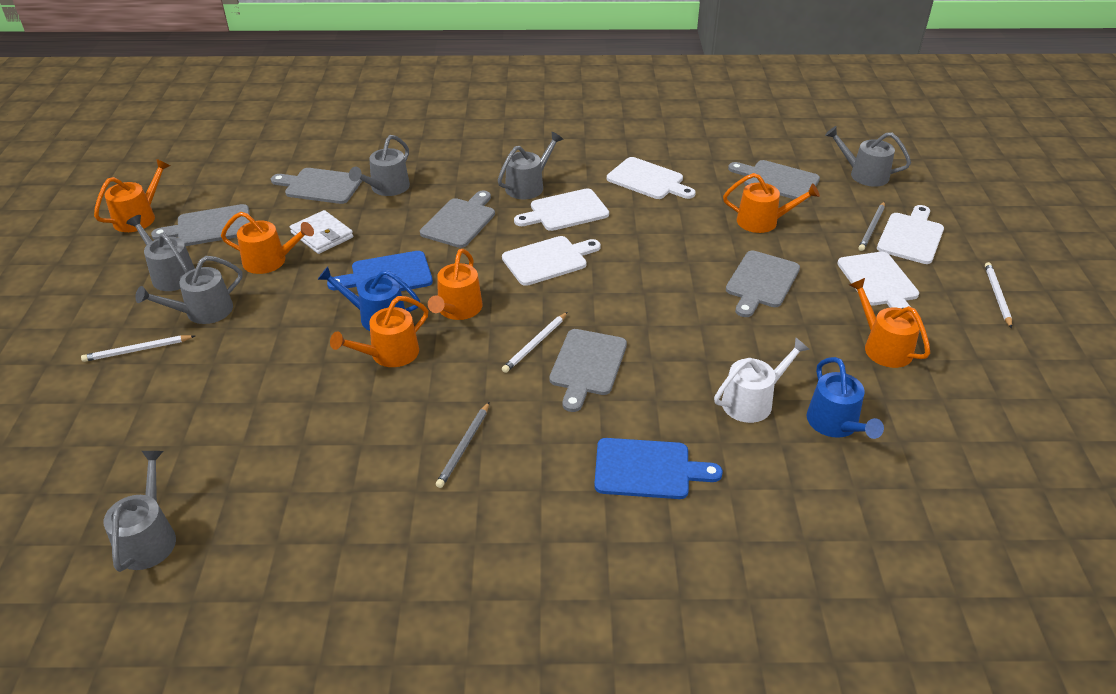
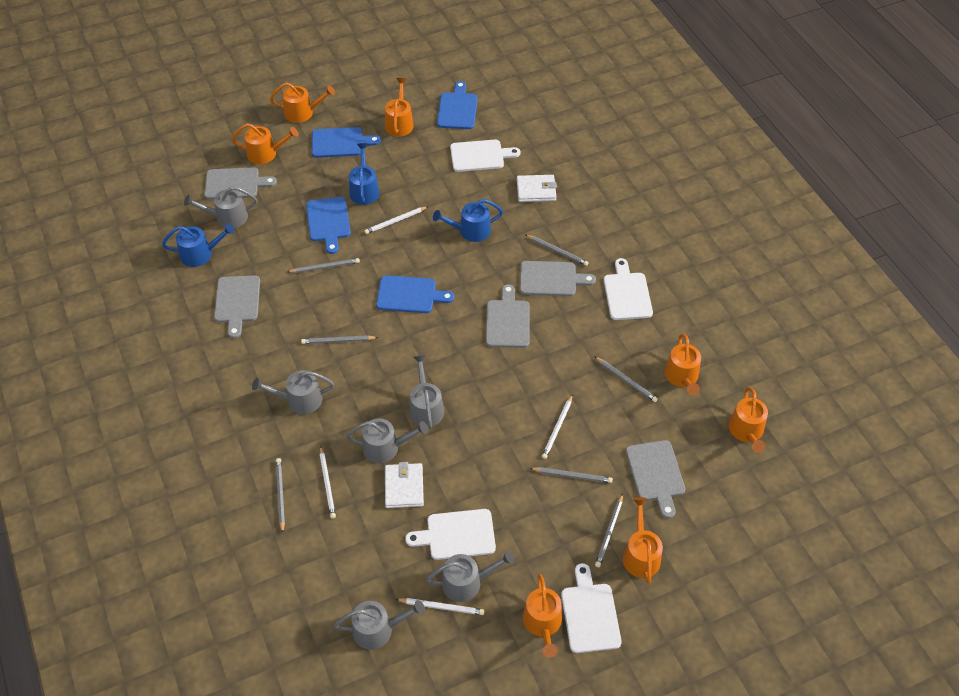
blue cutting board: 2 -> 4
blue watering can: 2 -> 3
grey cutting board: 6 -> 5
grey pencil: 2 -> 7
orange watering can: 6 -> 7
white cutting board: 5 -> 4
white pencil: 3 -> 4
white wallet: 1 -> 2
white watering can: 1 -> 0

